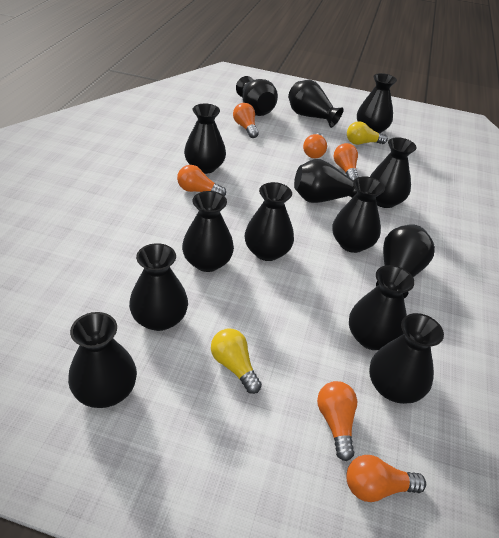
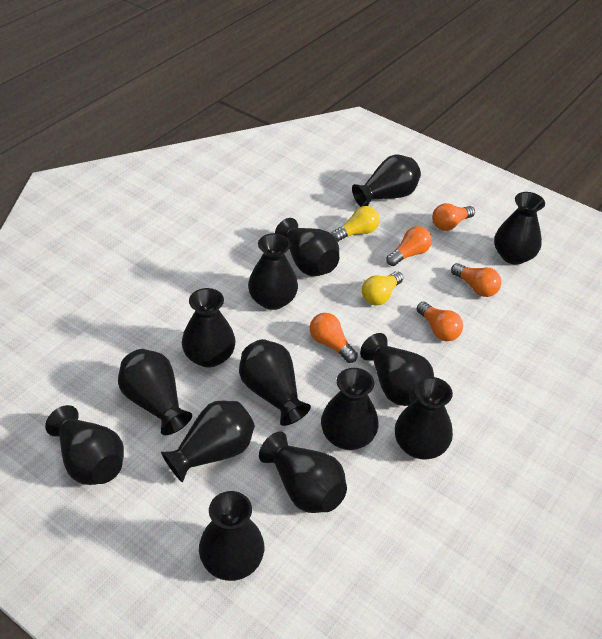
orange light bulb: 6 -> 5

